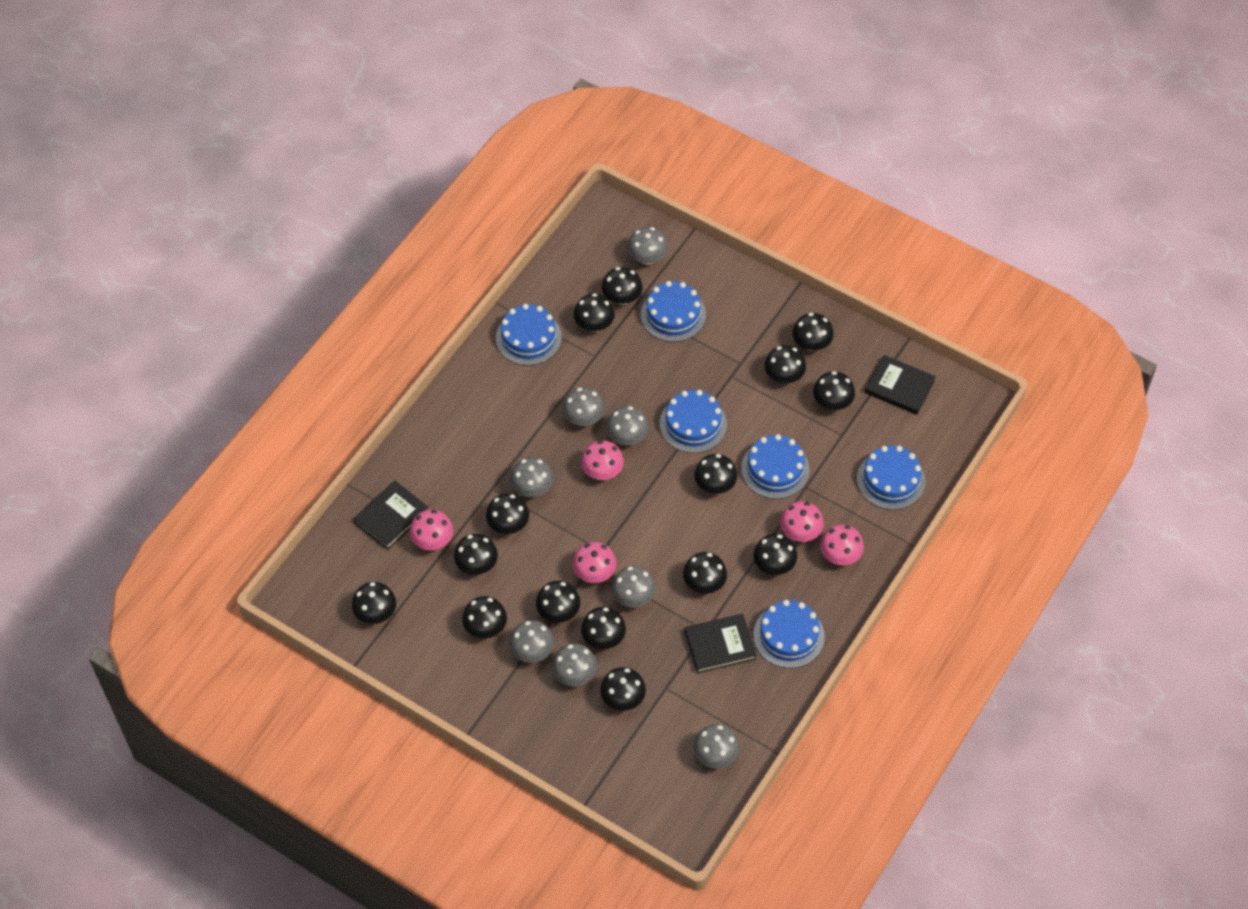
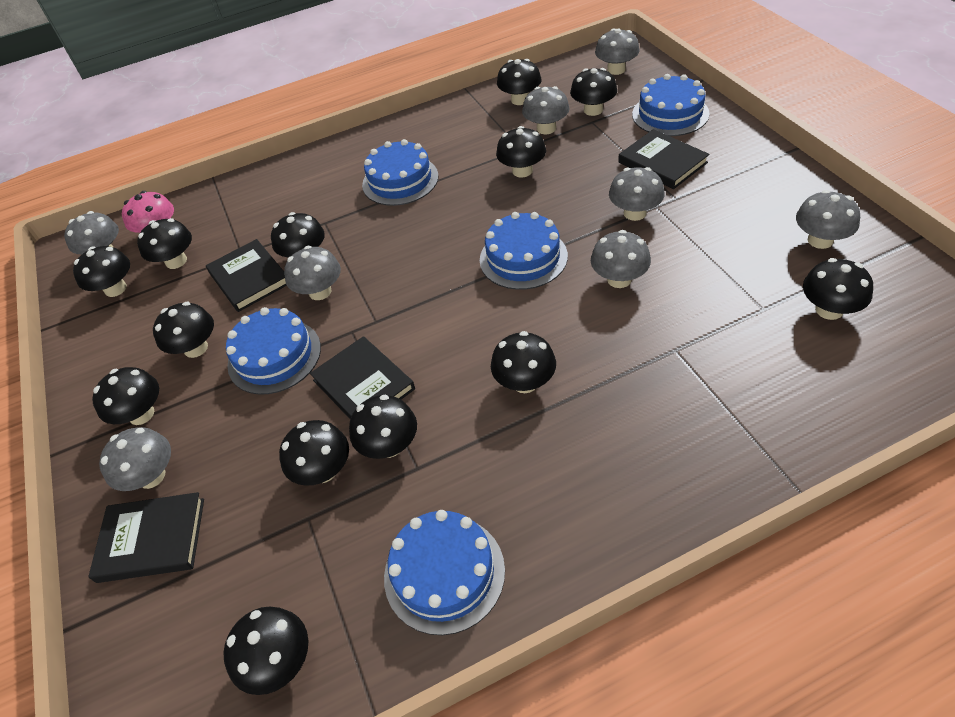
black book: 3 -> 4
black mushroom: 15 -> 13
blue cake: 6 -> 5
pink mushroom: 5 -> 1

